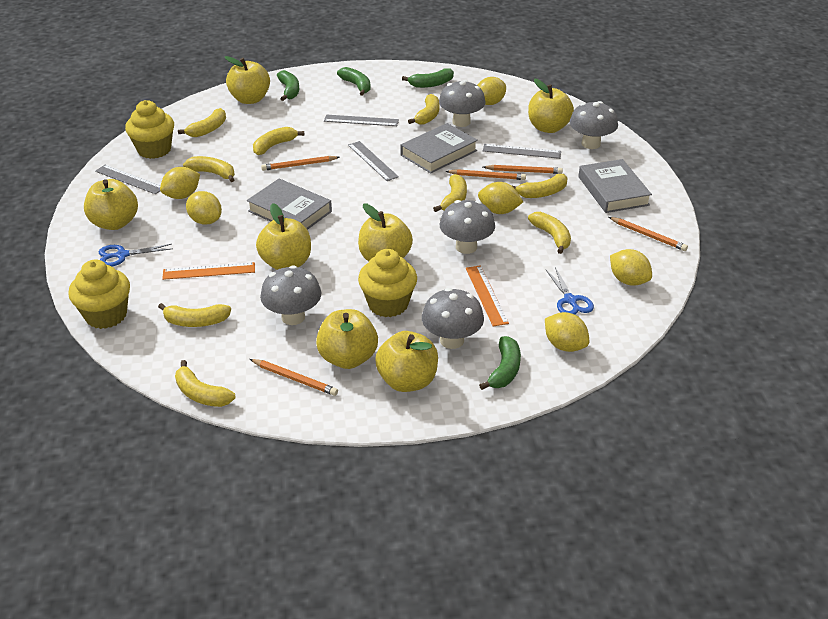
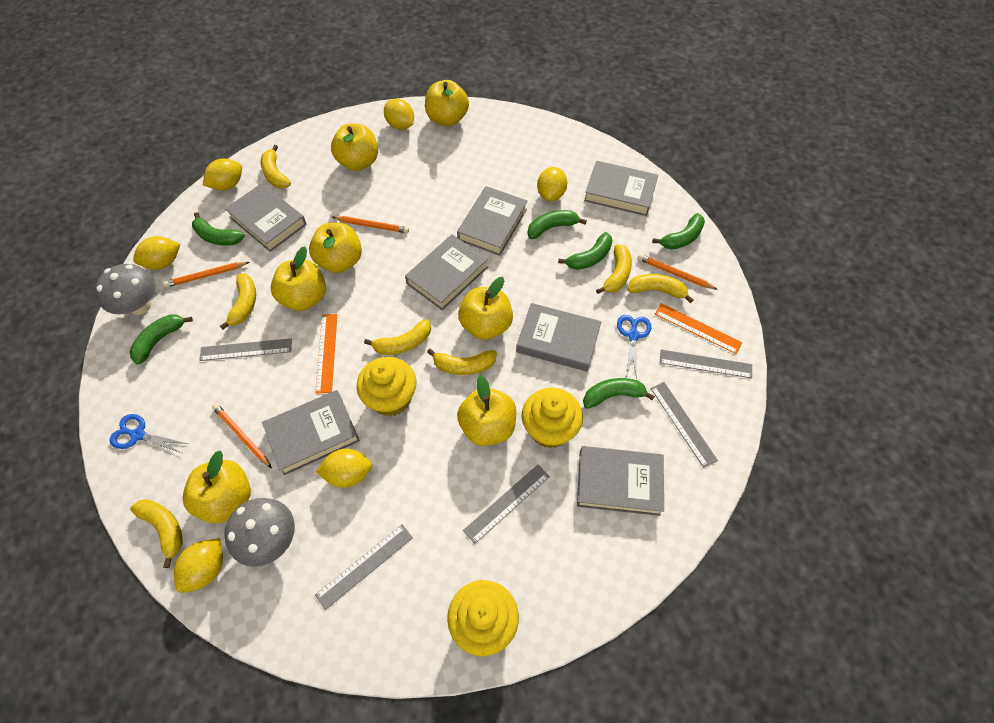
green banana: 4 -> 6
grey book: 3 -> 7
grey mushroom: 5 -> 2
grey ruler: 4 -> 5
orange pencil: 5 -> 4
yellow banana: 9 -> 7

